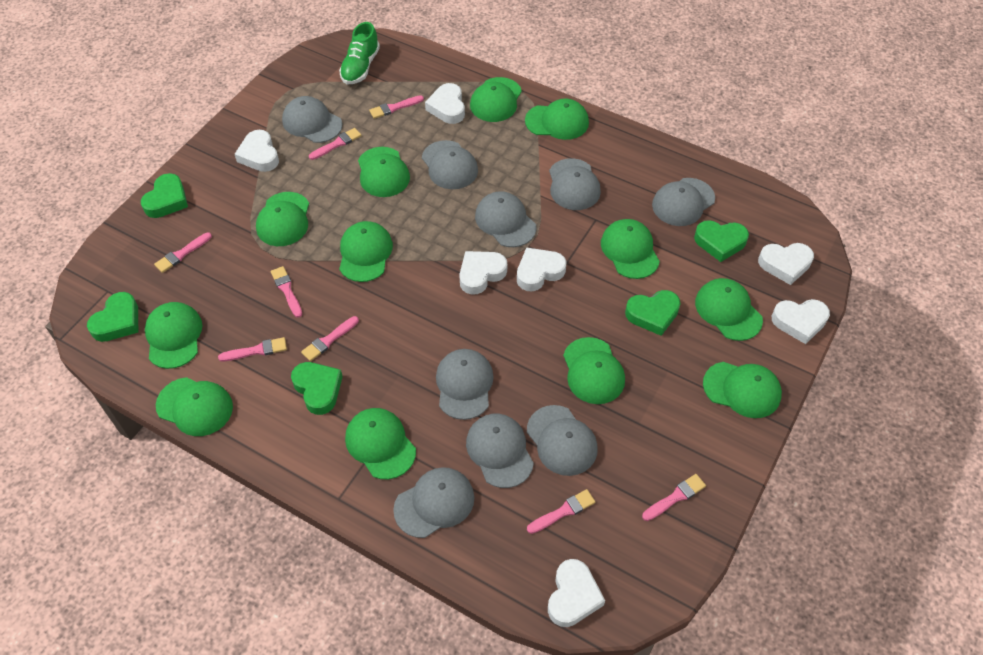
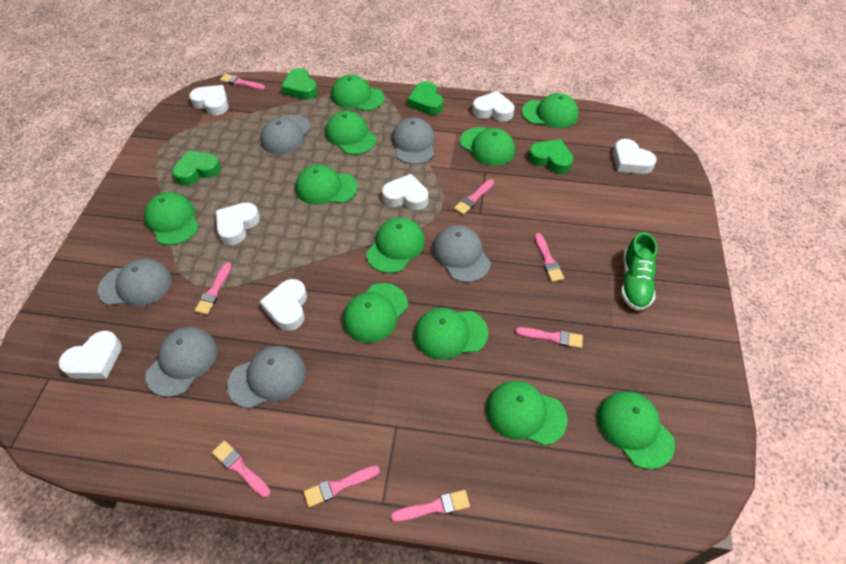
green cap: 12 -> 11
green heart: 5 -> 4
grey cap: 9 -> 6

